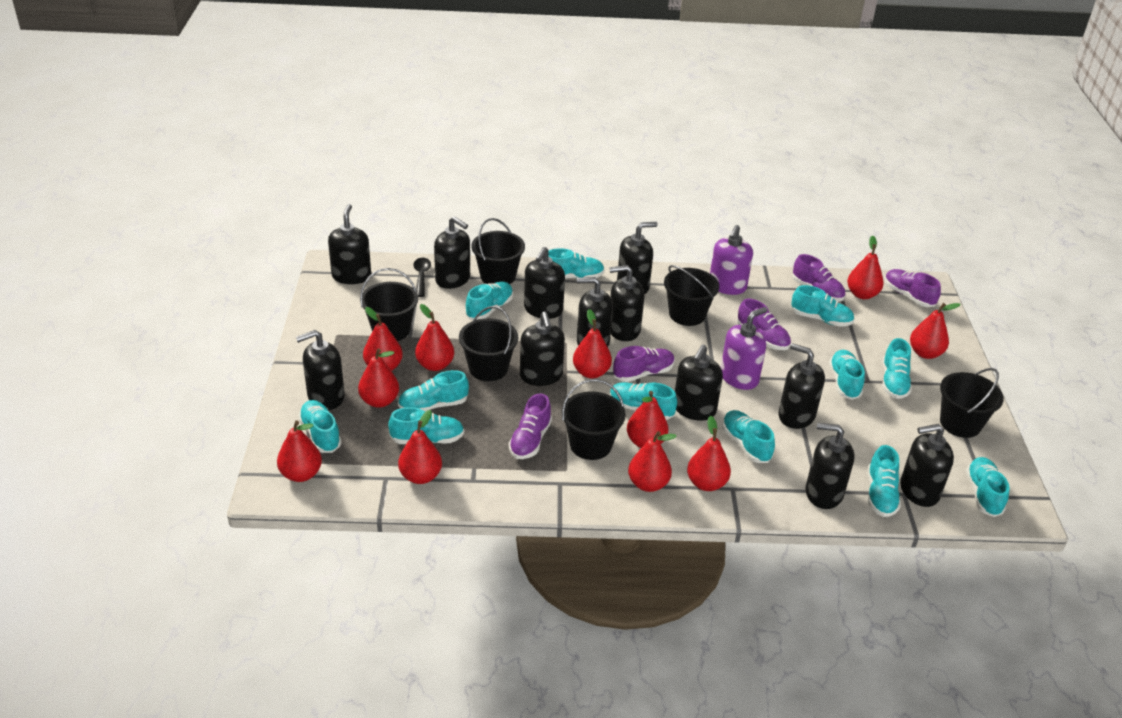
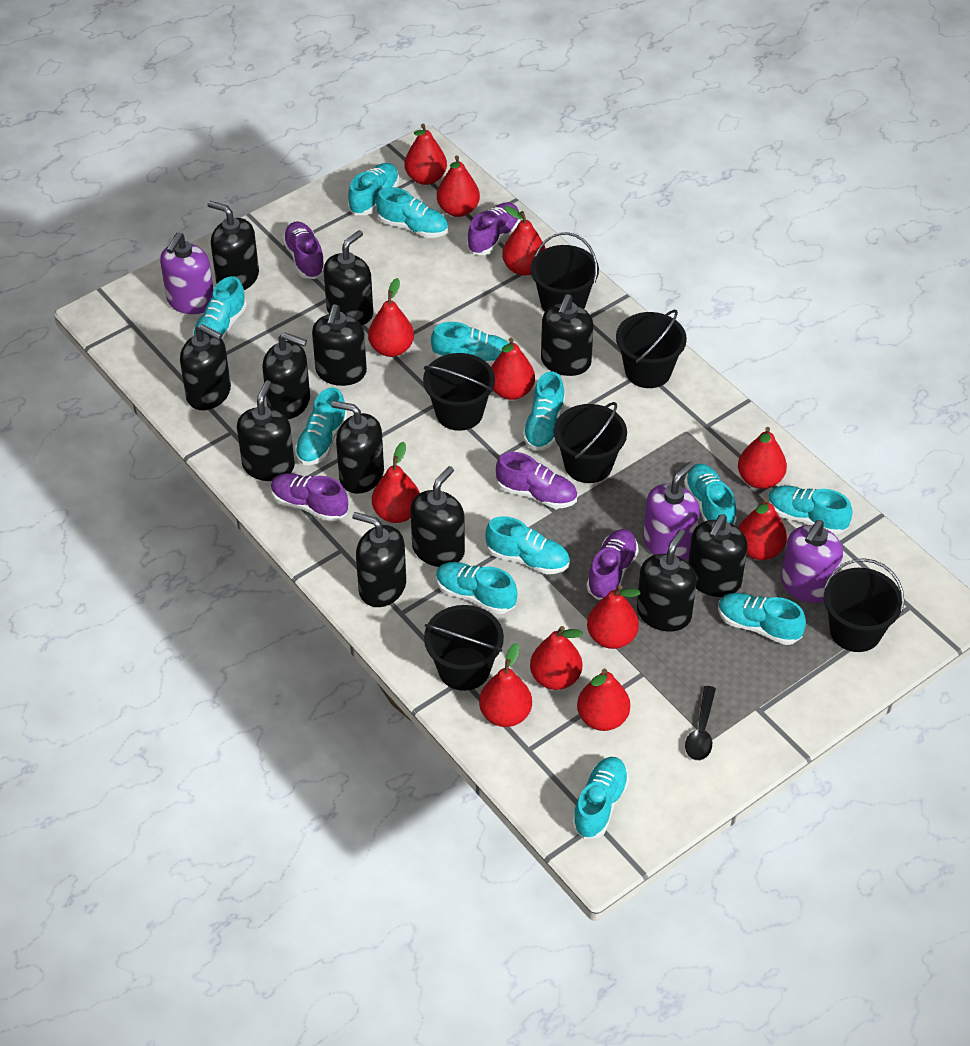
purple soap dispenser: 2 -> 3
red pear: 11 -> 12

